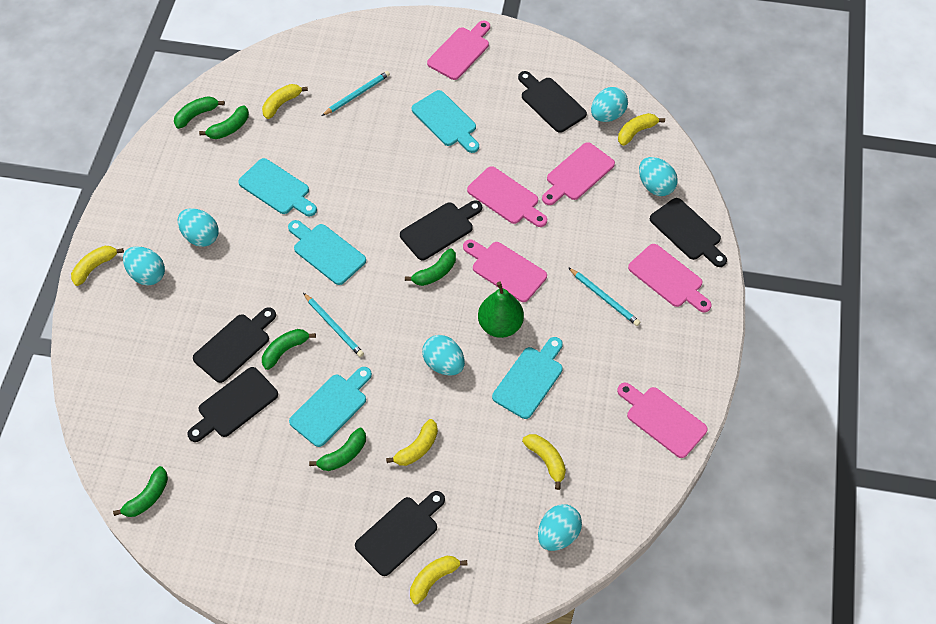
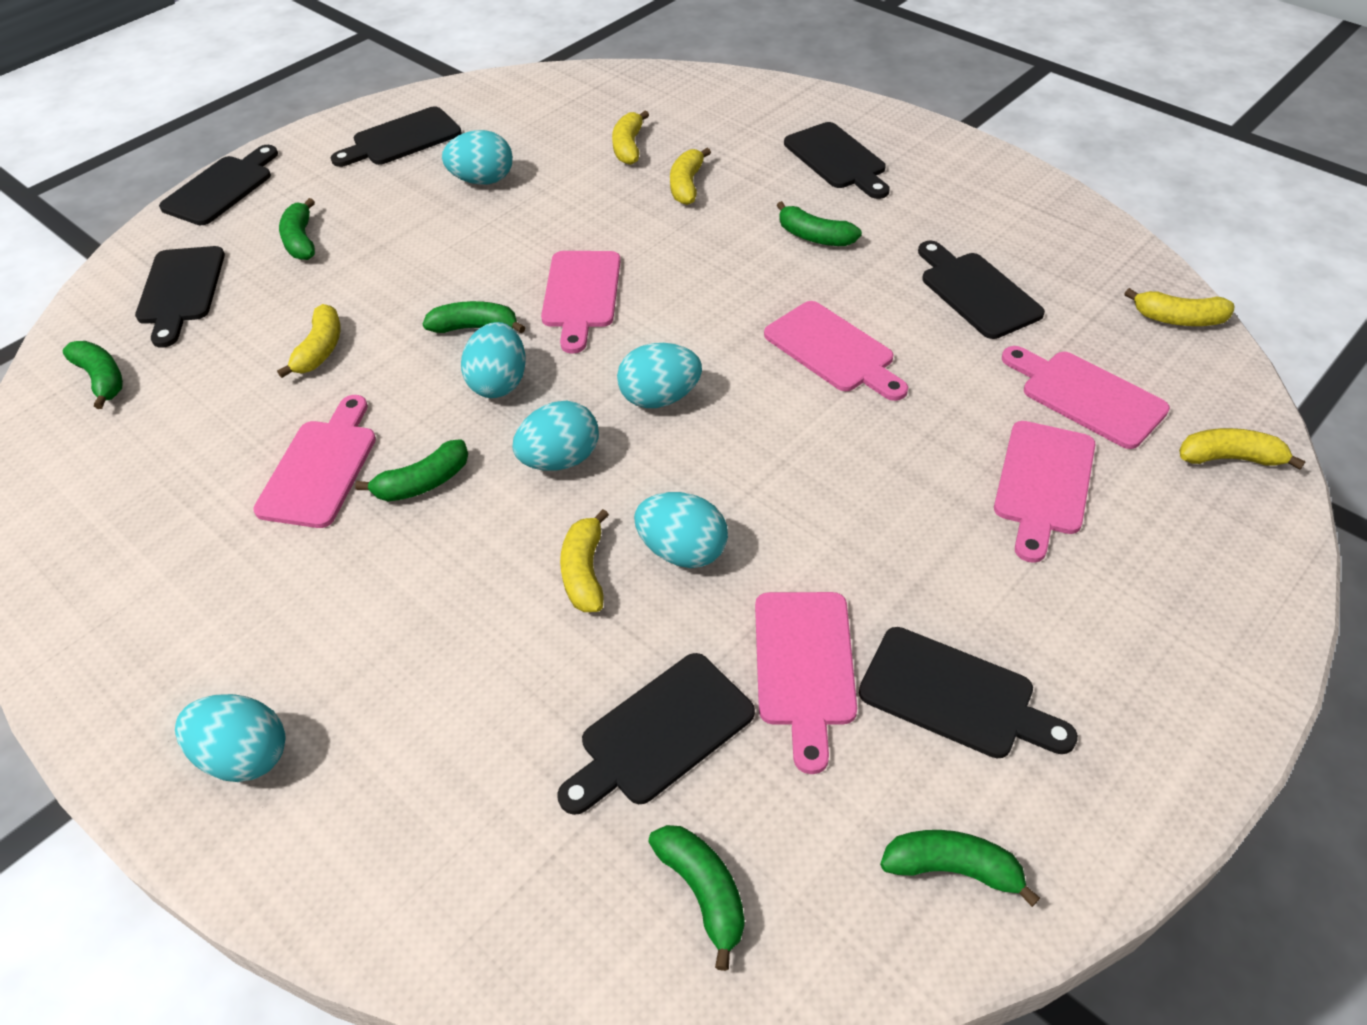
black cutting board: 6 -> 7
green banana: 6 -> 7
green pear: 1 -> 0
turquoise cutting board: 5 -> 0
turquoise pencil: 3 -> 0

